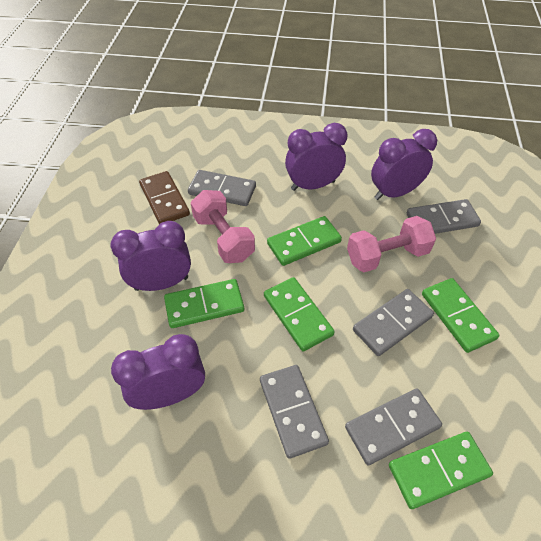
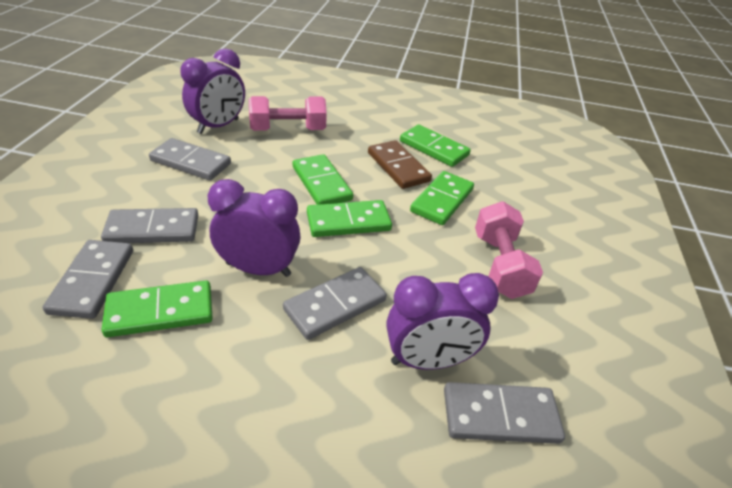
purple clock: 4 -> 3

